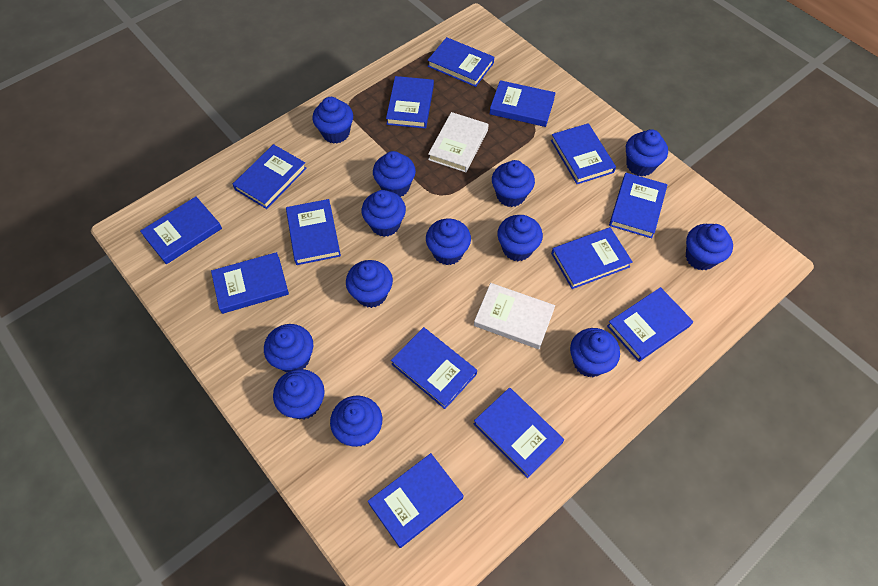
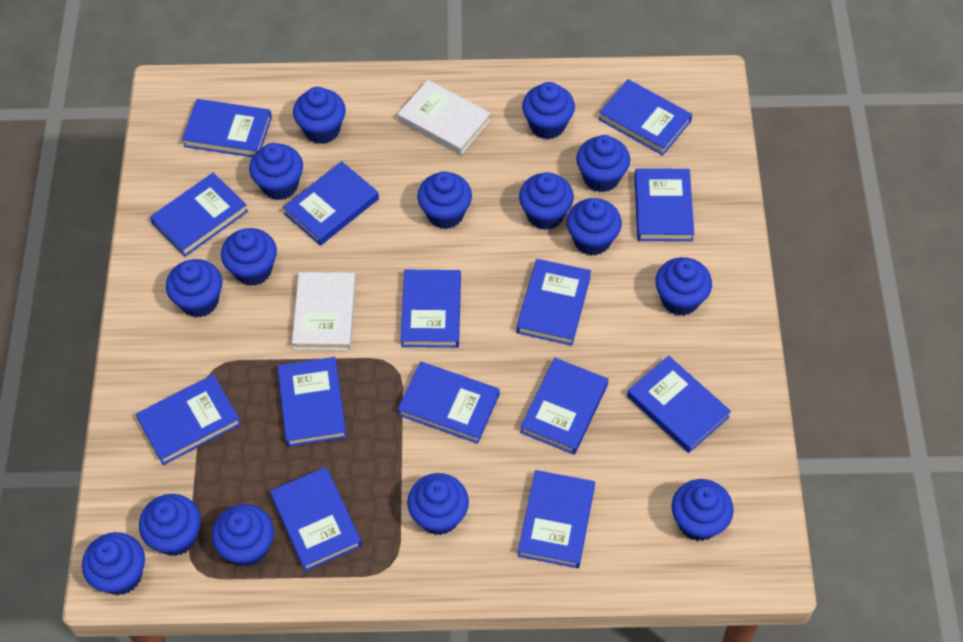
blue cupcake: 13 -> 15

